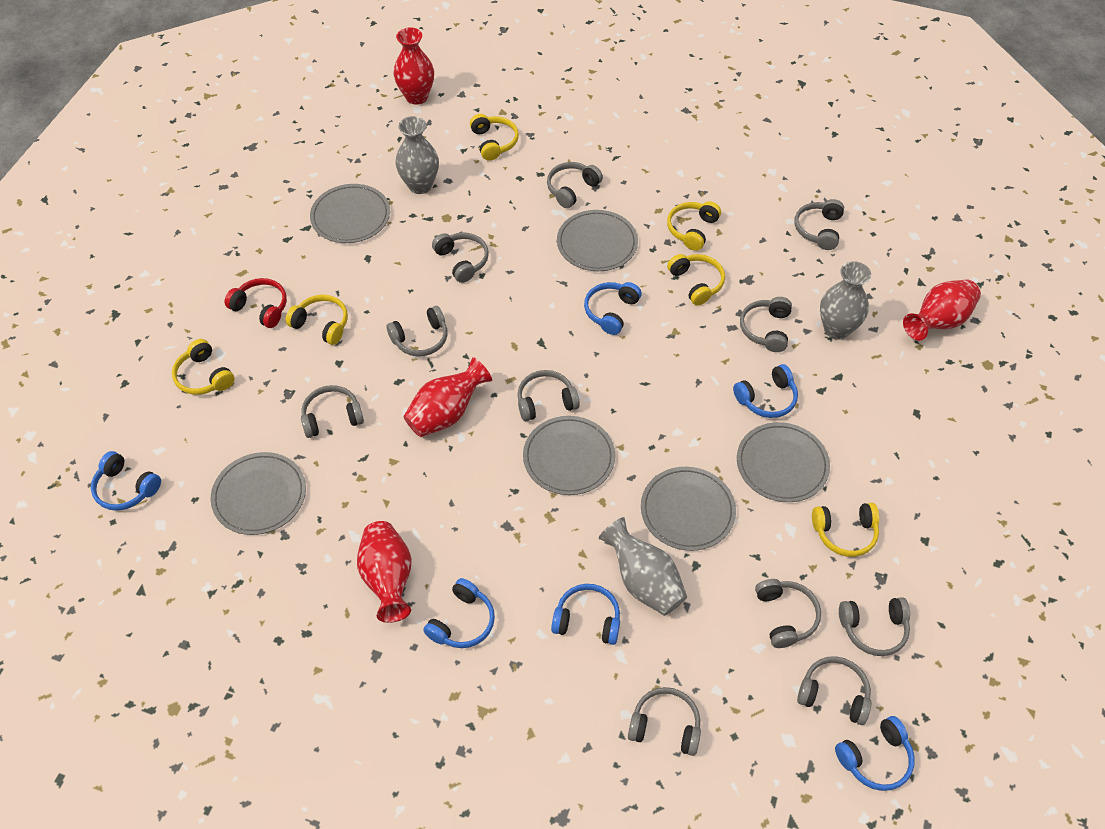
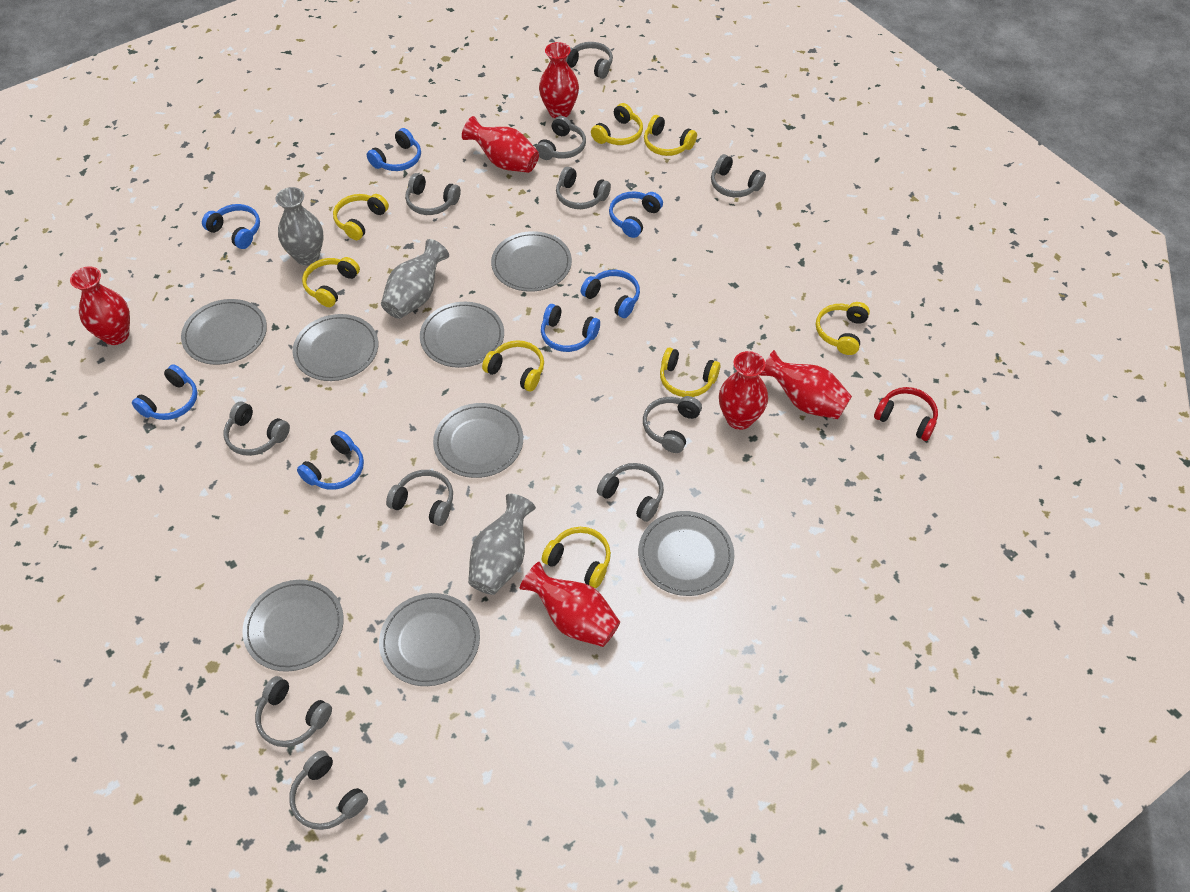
blue headphones: 6 -> 7
grey plate: 6 -> 8
red vase: 4 -> 6
yellow headphones: 6 -> 8

